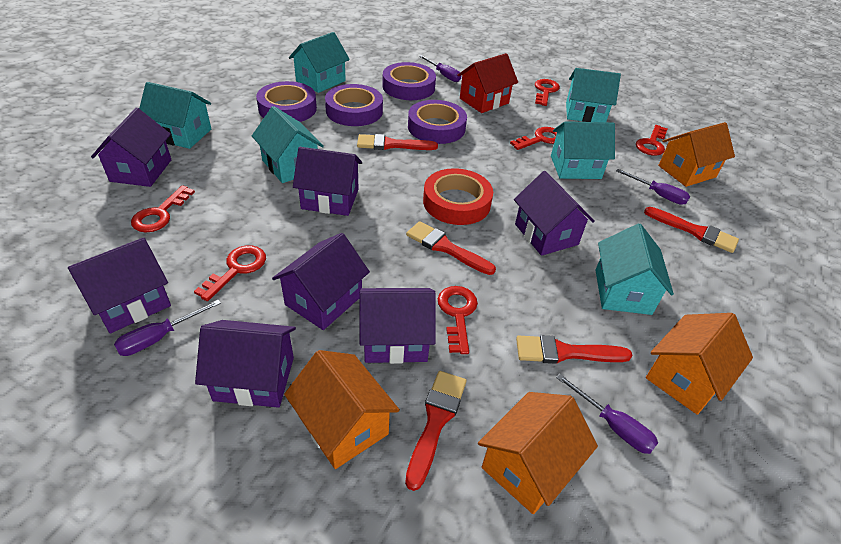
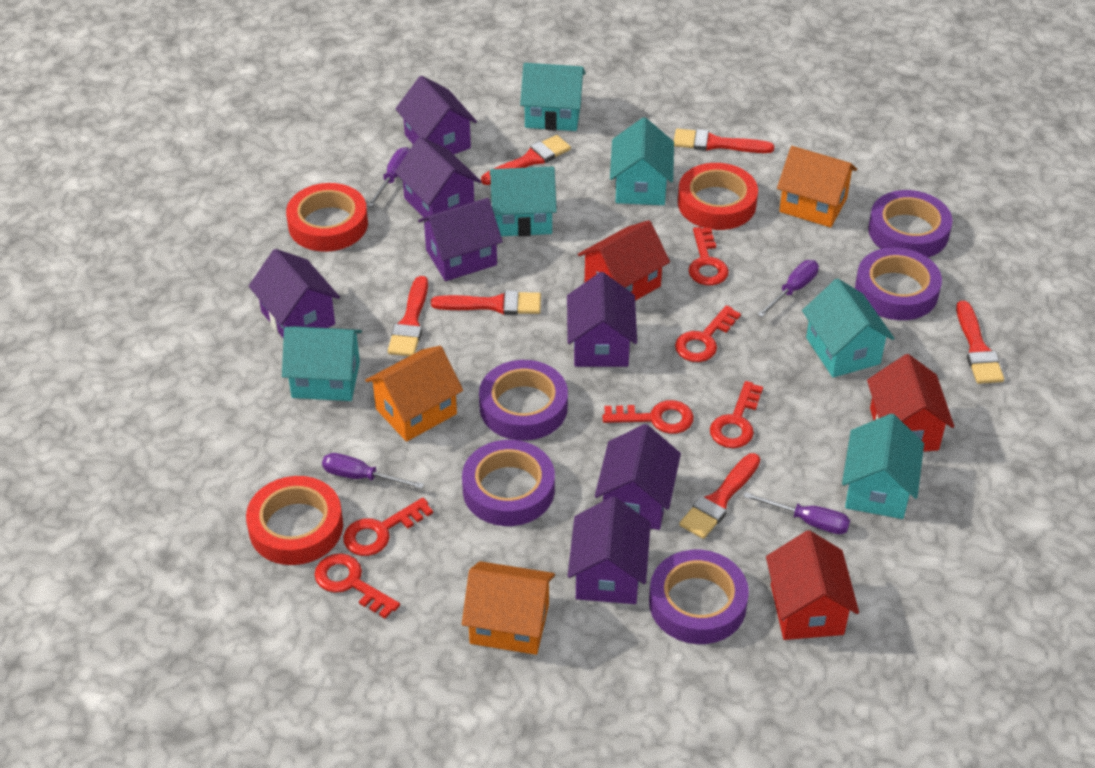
orange house: 4 -> 3
purple tape: 4 -> 5
red brush: 5 -> 6
red house: 1 -> 3
red tape: 1 -> 3

